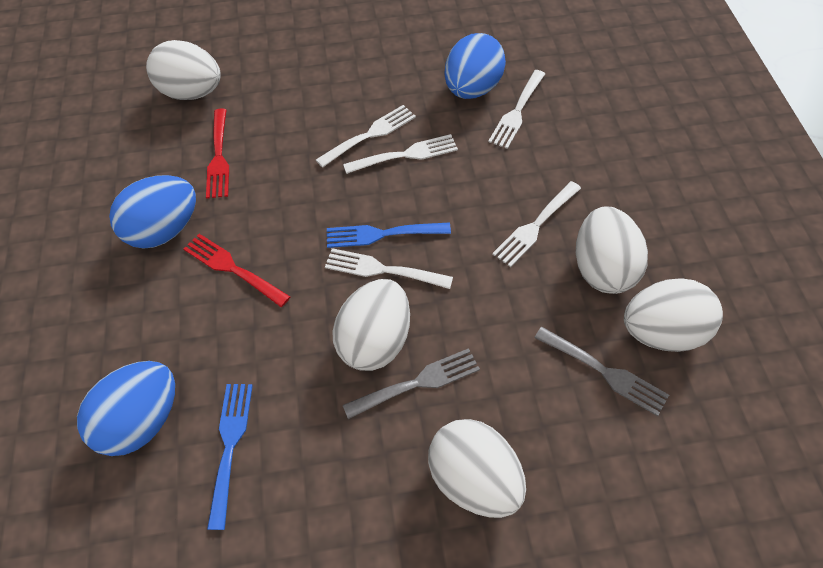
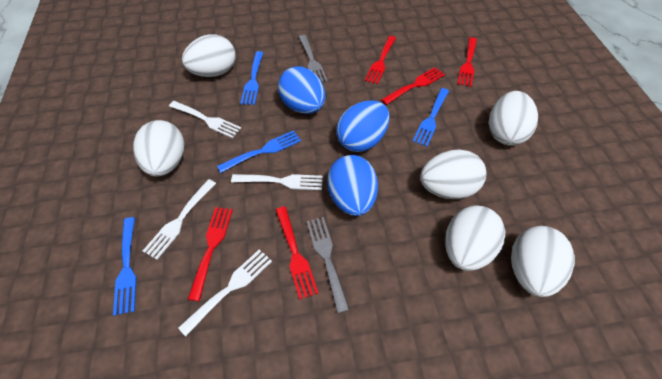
blue fork: 2 -> 4
red fork: 2 -> 5
white egg: 5 -> 6
white fork: 5 -> 4

